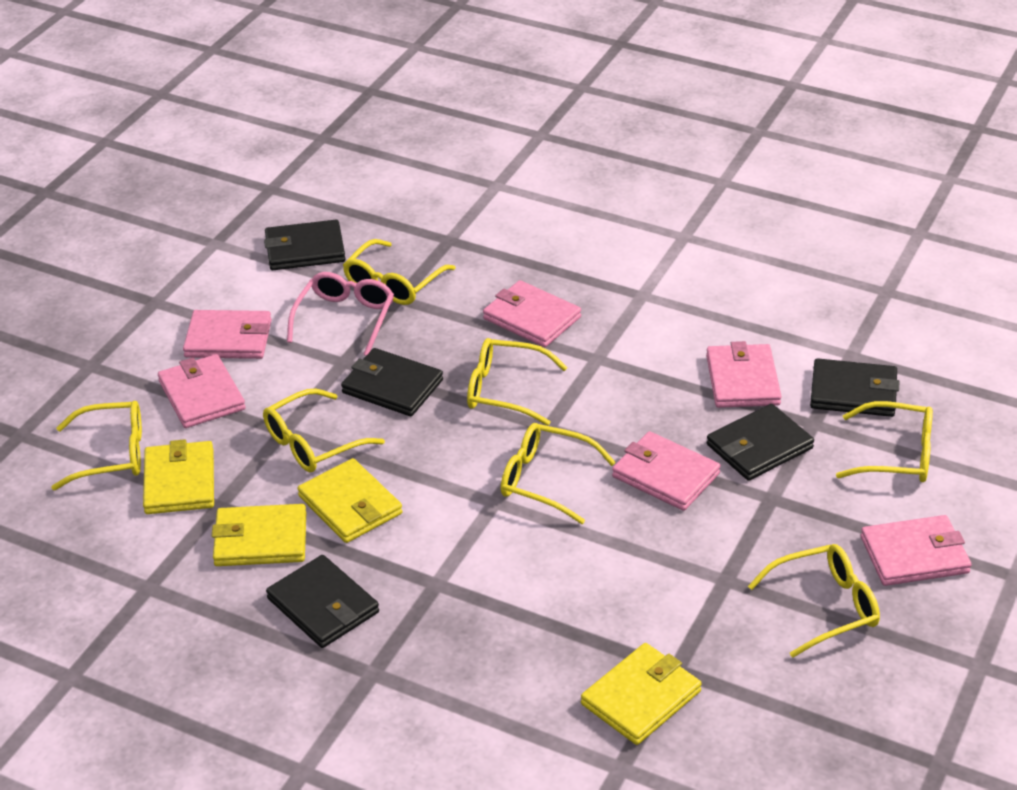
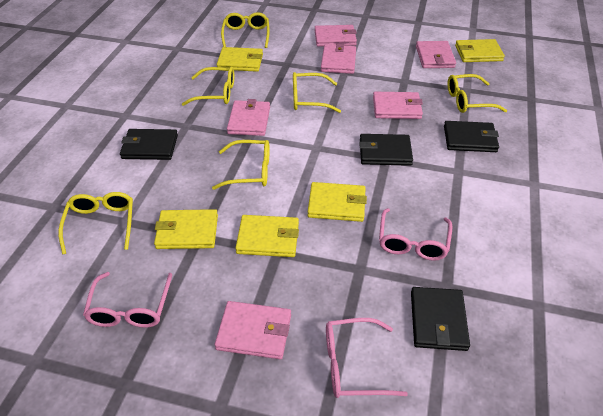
black wallet: 5 -> 4
pink glasses: 1 -> 3
yellow glasses: 7 -> 6
yellow wallet: 4 -> 5

